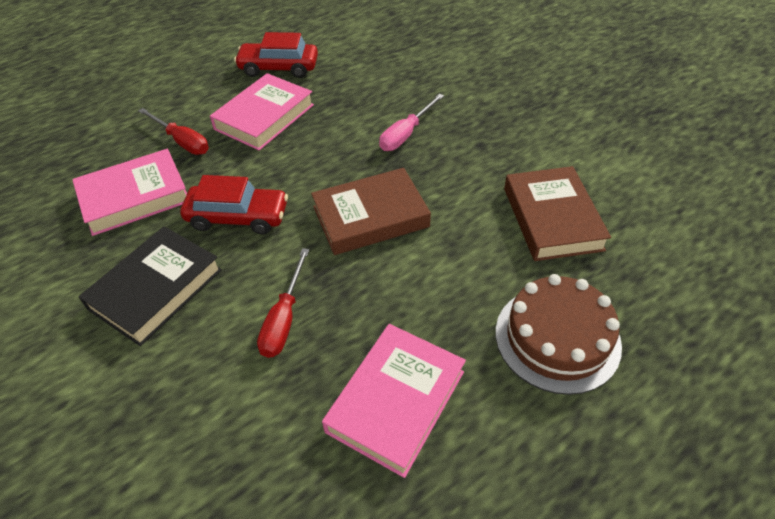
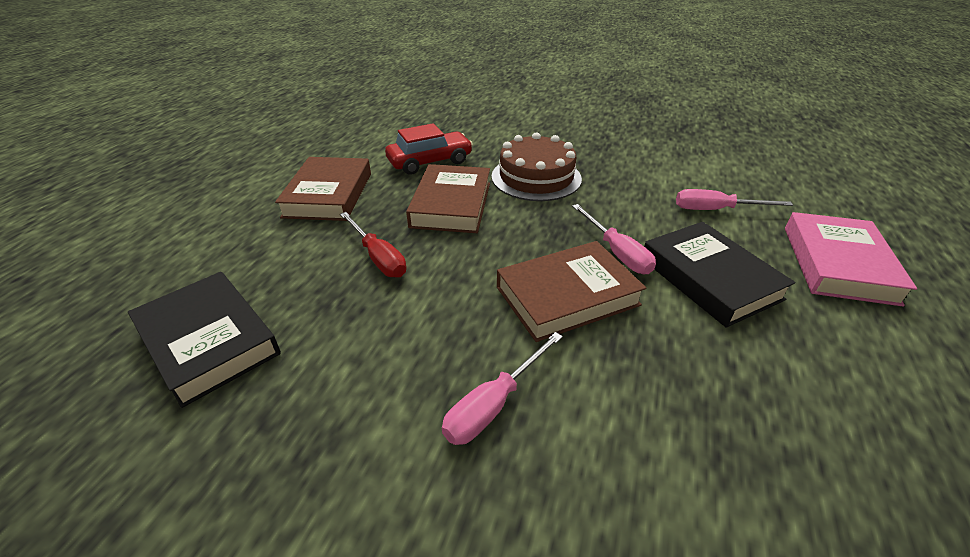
black book: 1 -> 2
brown book: 2 -> 3
pink book: 3 -> 1
pink screwdriver: 1 -> 3
red car: 2 -> 1
red screwdriver: 2 -> 1

